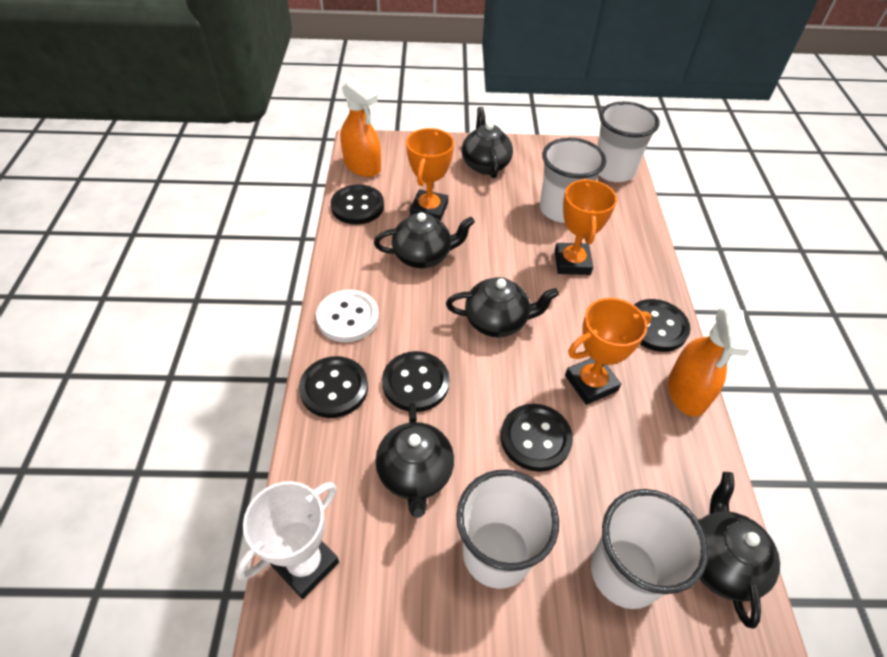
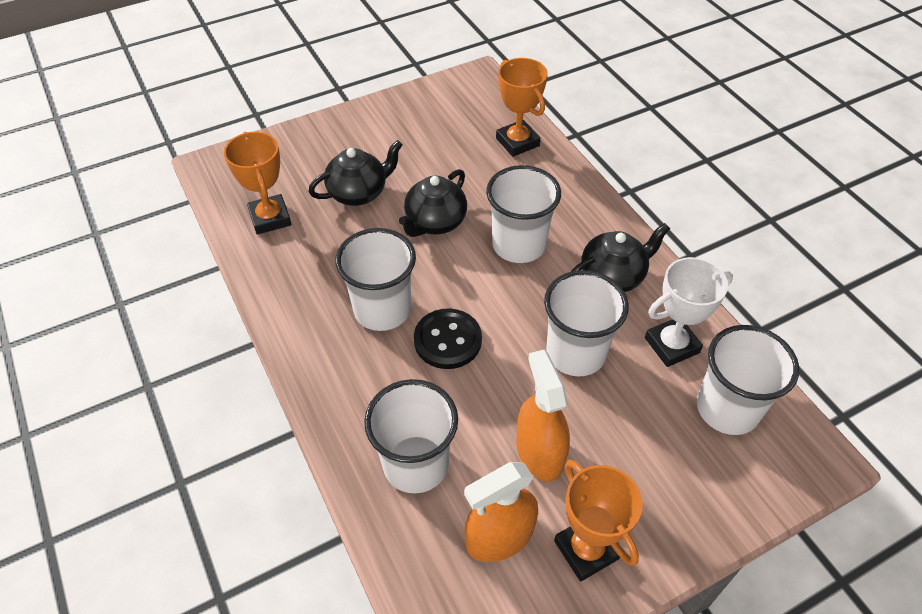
black button: 5 -> 1
black teapot: 5 -> 3
white button: 1 -> 0
white cup: 4 -> 5

